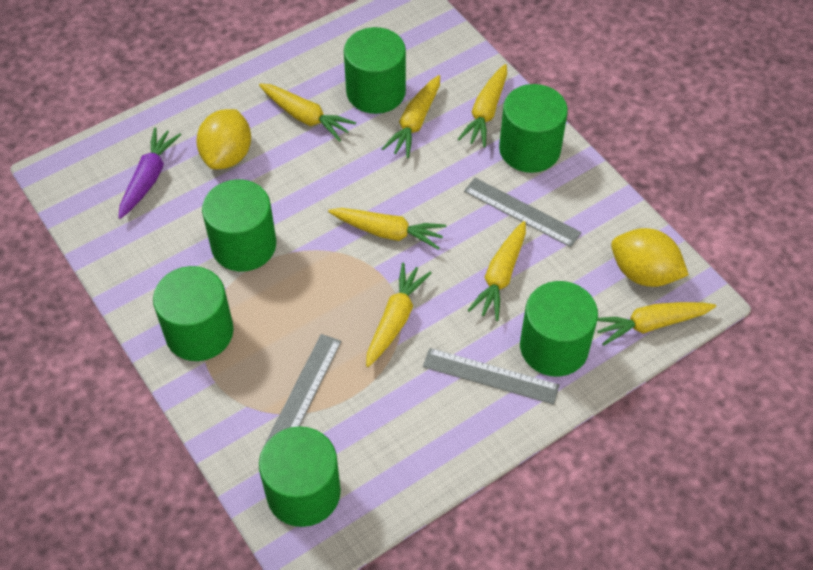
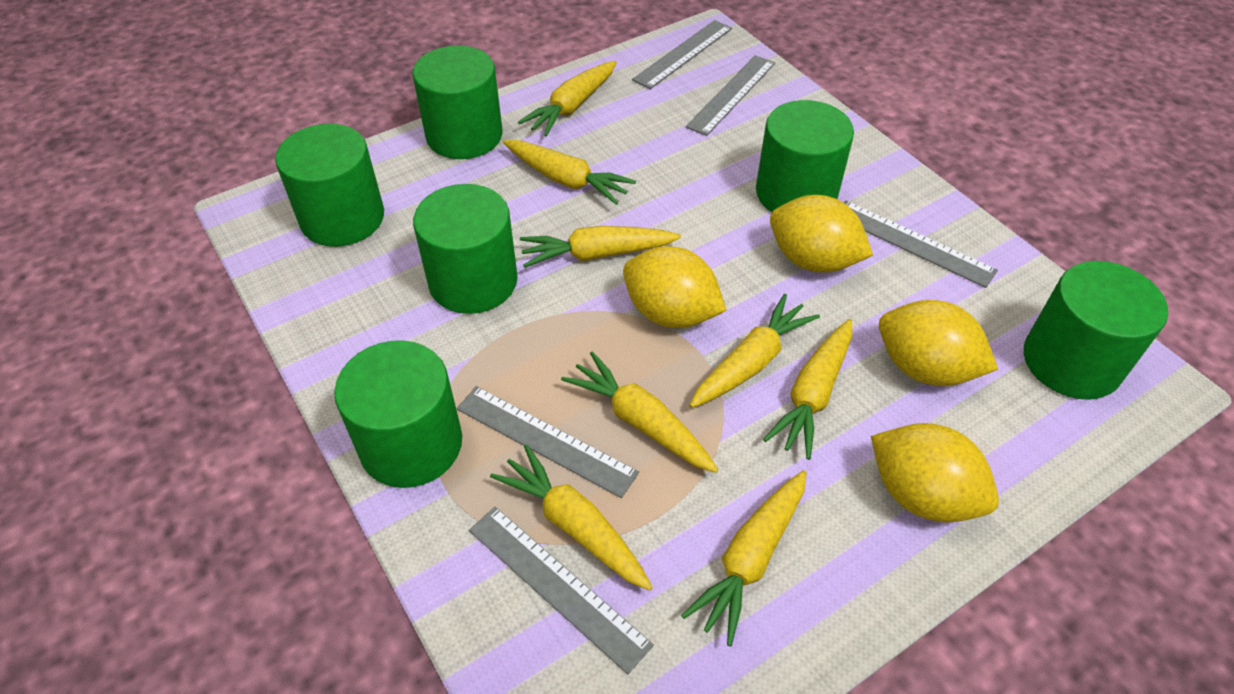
grey ruler: 3 -> 5
purple carrot: 1 -> 0
yellow carrot: 7 -> 8
yellow lemon: 2 -> 4

